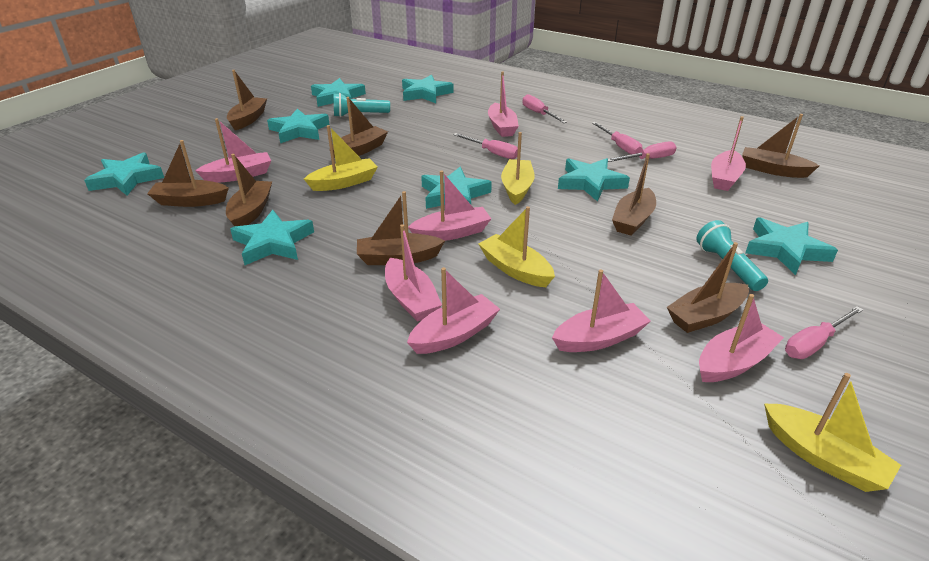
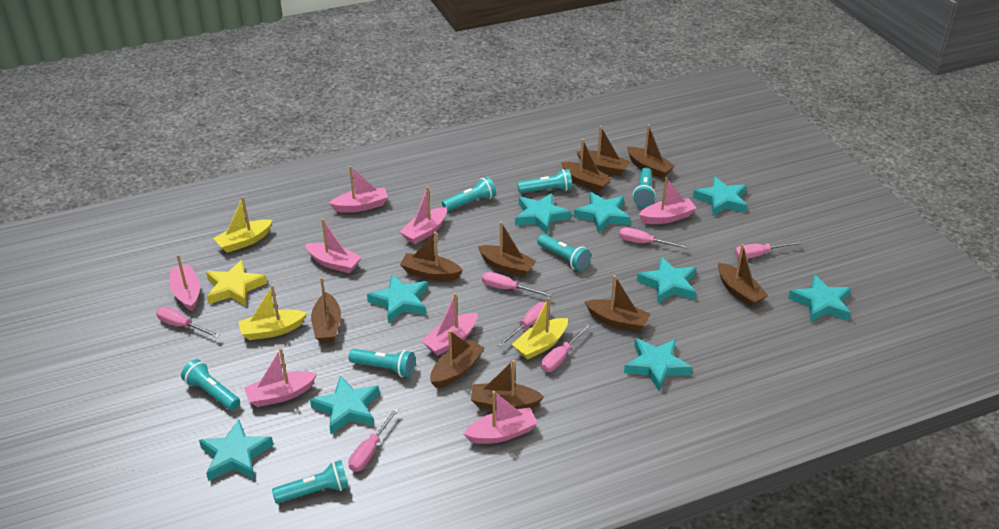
brown boat: 8 -> 10
pink screwdriver: 5 -> 7
turquoise flashlight: 2 -> 7
turquoise star: 8 -> 9
yellow boat: 4 -> 3
yellow star: 0 -> 1

